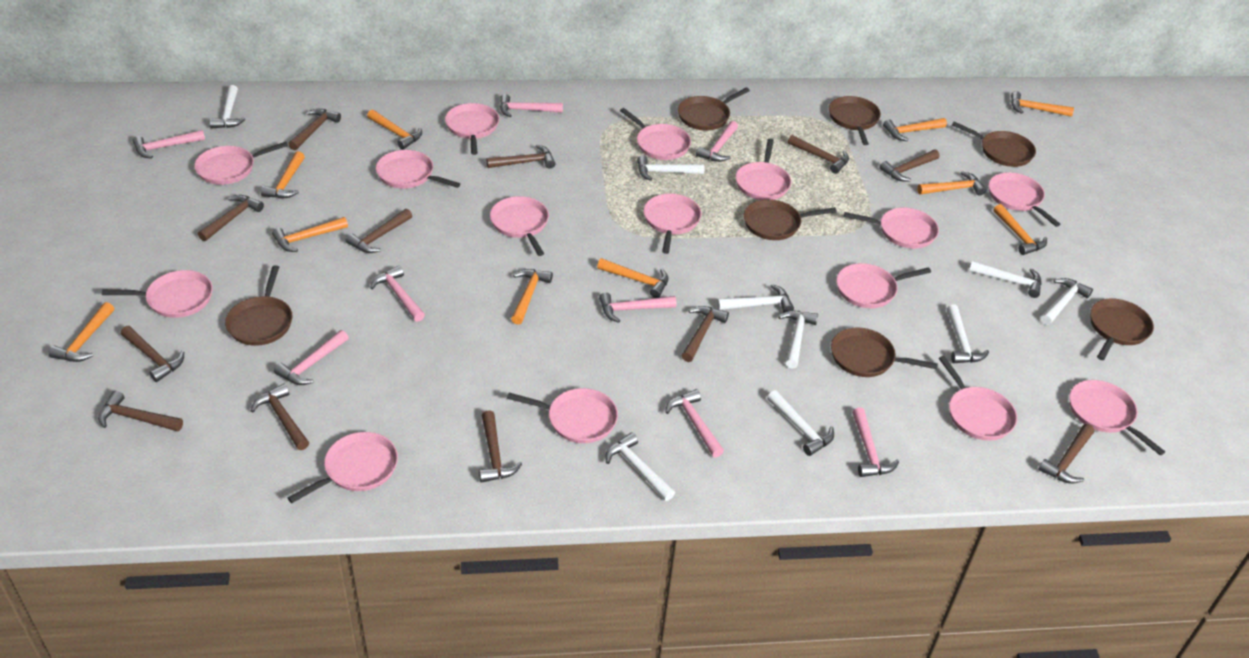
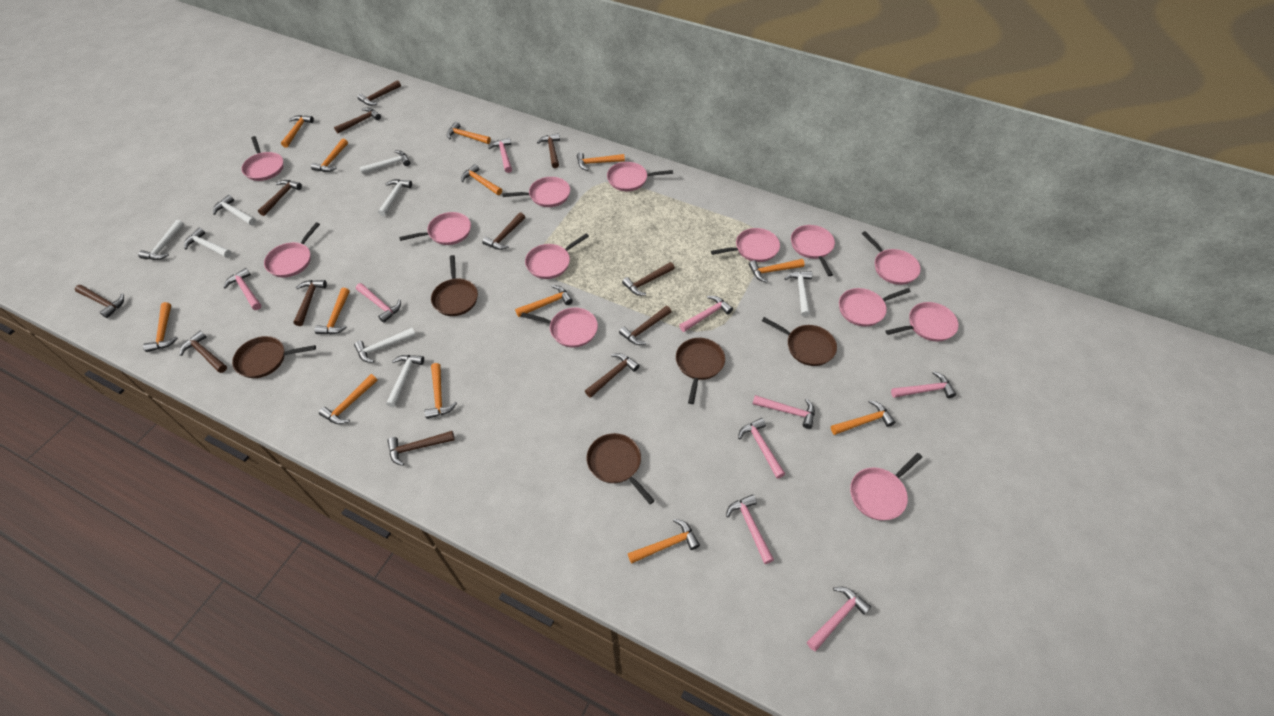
brown pan: 7 -> 5
orange hammer: 10 -> 13
pink hammer: 8 -> 9
pink pan: 15 -> 13
white hammer: 9 -> 8

